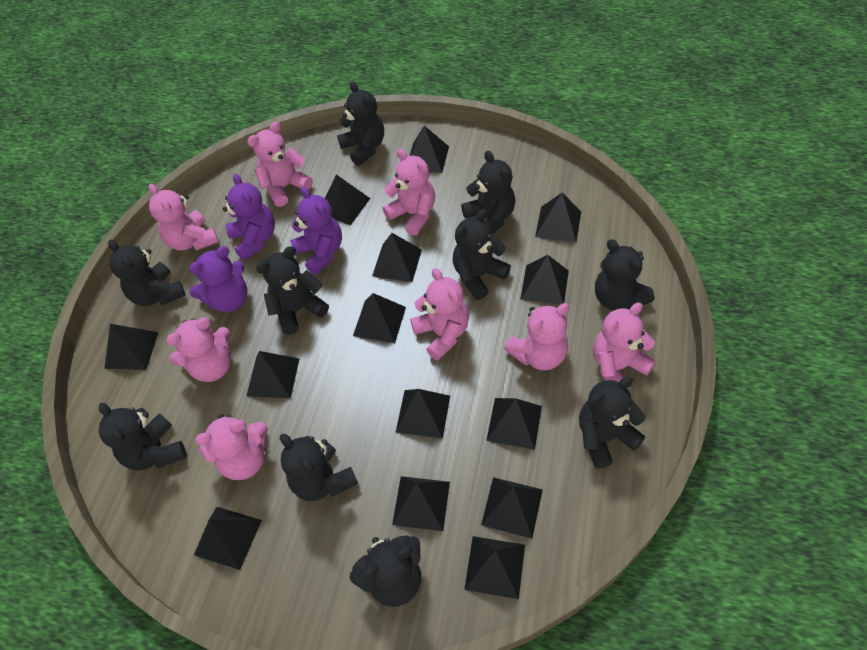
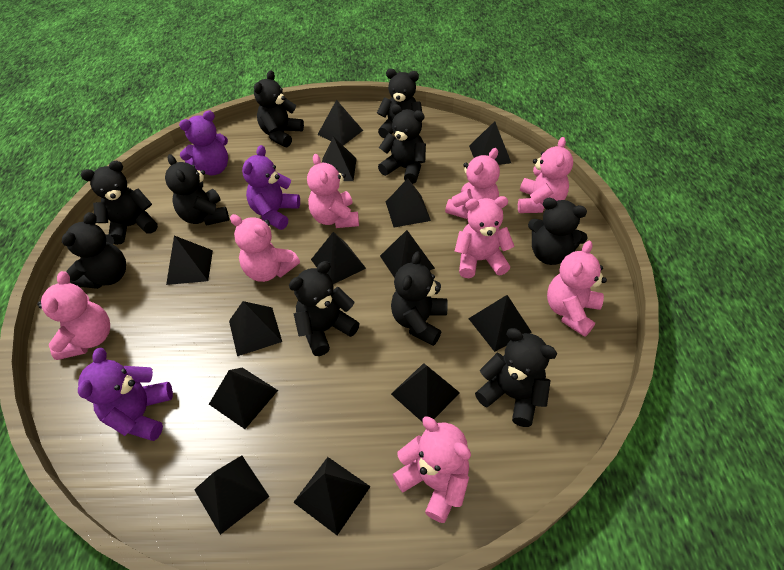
black pyramid: 14 -> 13

